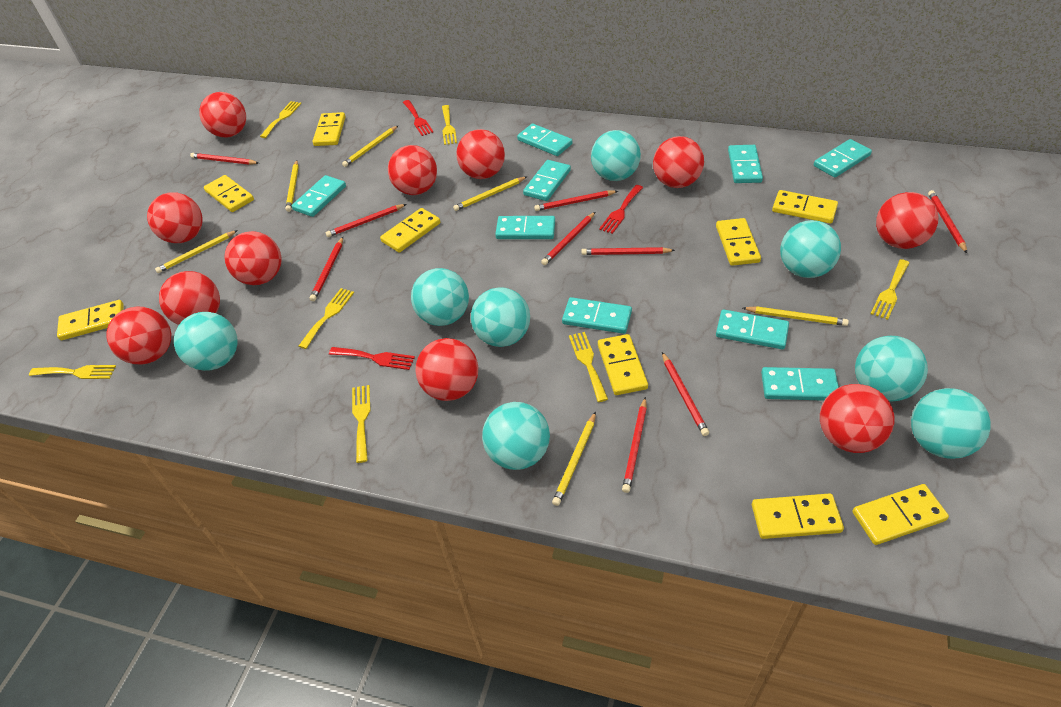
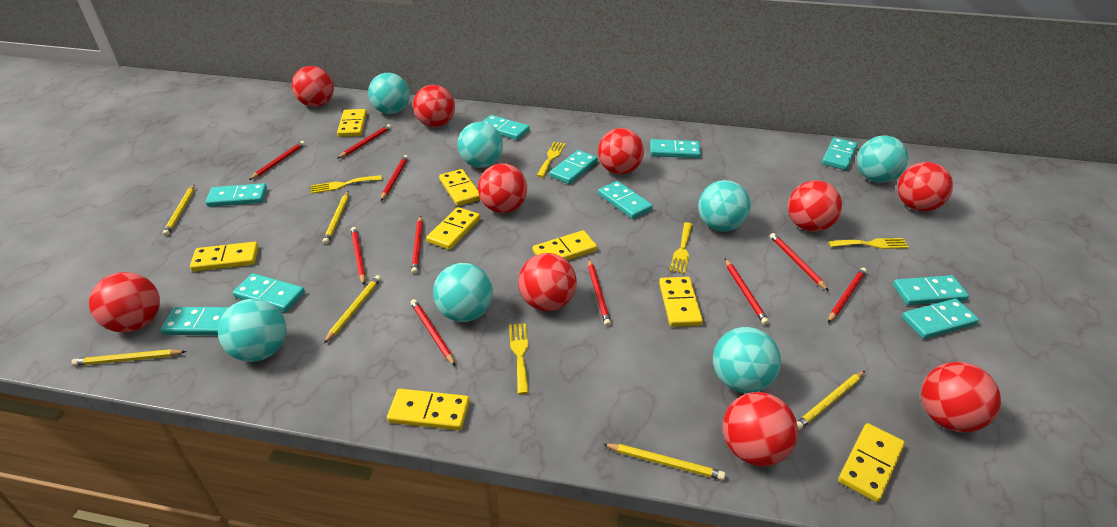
red ball: 11 -> 10
red fork: 3 -> 0
red pencil: 9 -> 10
turquoise ball: 8 -> 7
turquoise domino: 9 -> 10
yellow domino: 9 -> 8
yellow fork: 7 -> 5

